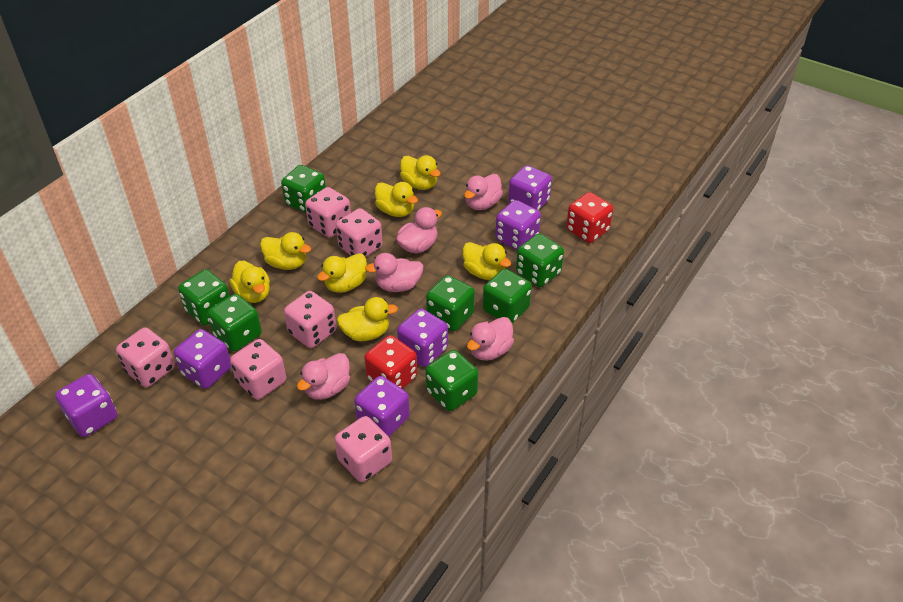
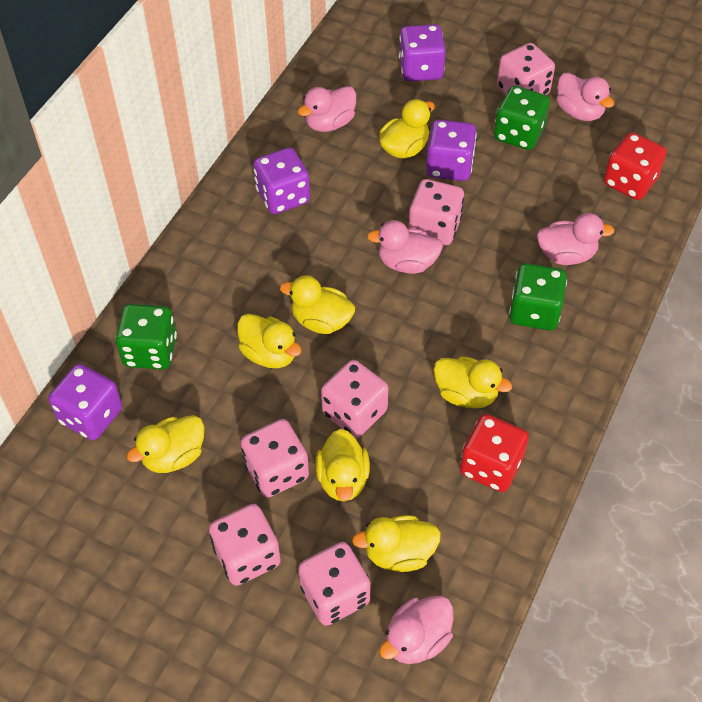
green dice: 7 -> 3
purple dice: 6 -> 4

